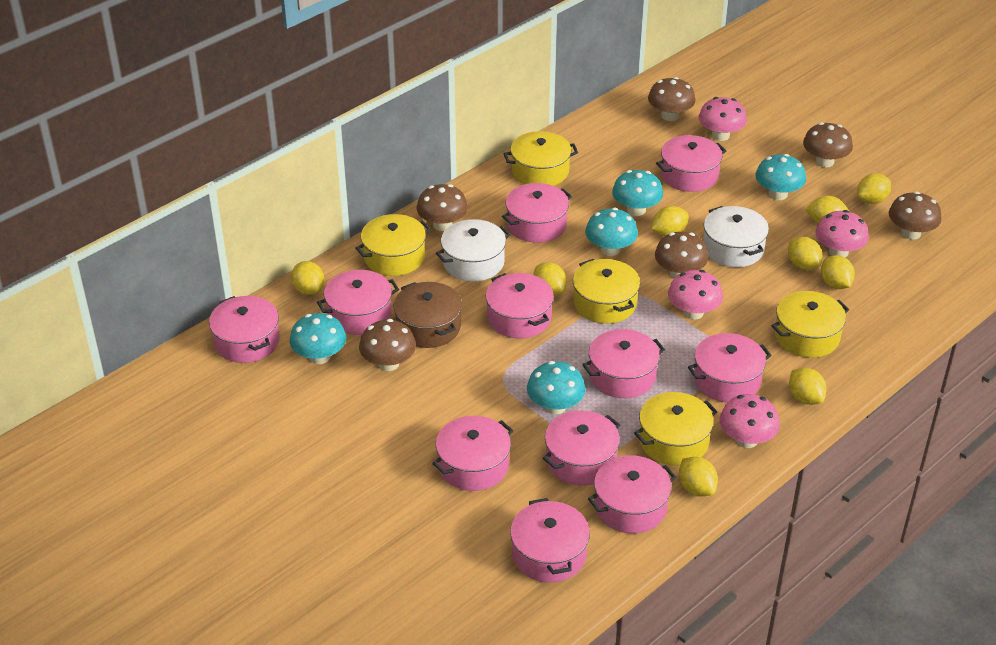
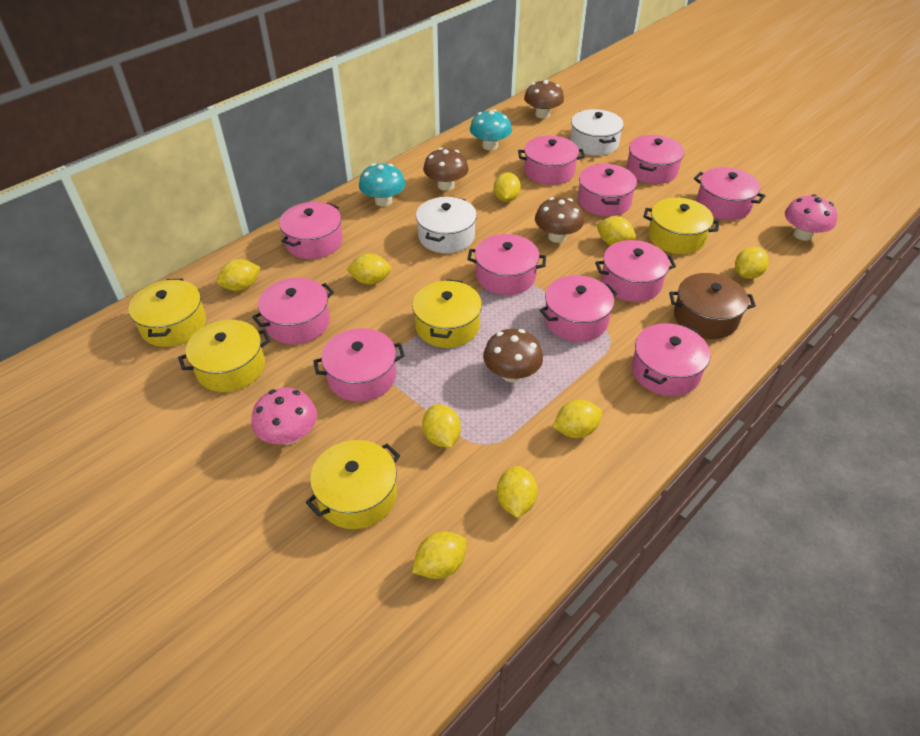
brown mushroom: 6 -> 4
pink mushroom: 4 -> 2
turquoise mushroom: 5 -> 2

